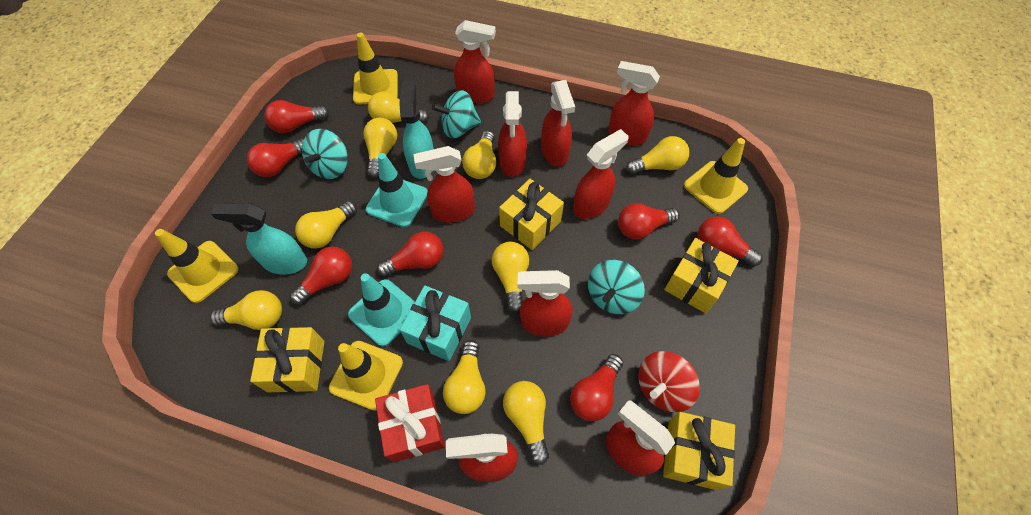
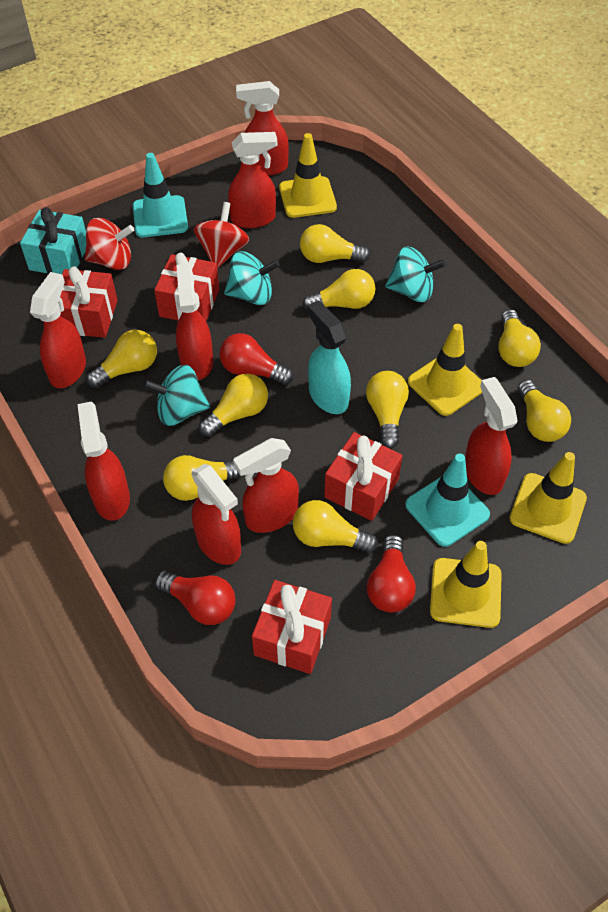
red gift: 1 -> 4
red light bulb: 7 -> 3
red spinning top: 1 -> 2
red spray bottle: 9 -> 8
turquoise spray bottle: 2 -> 1
yellow gift: 4 -> 0

